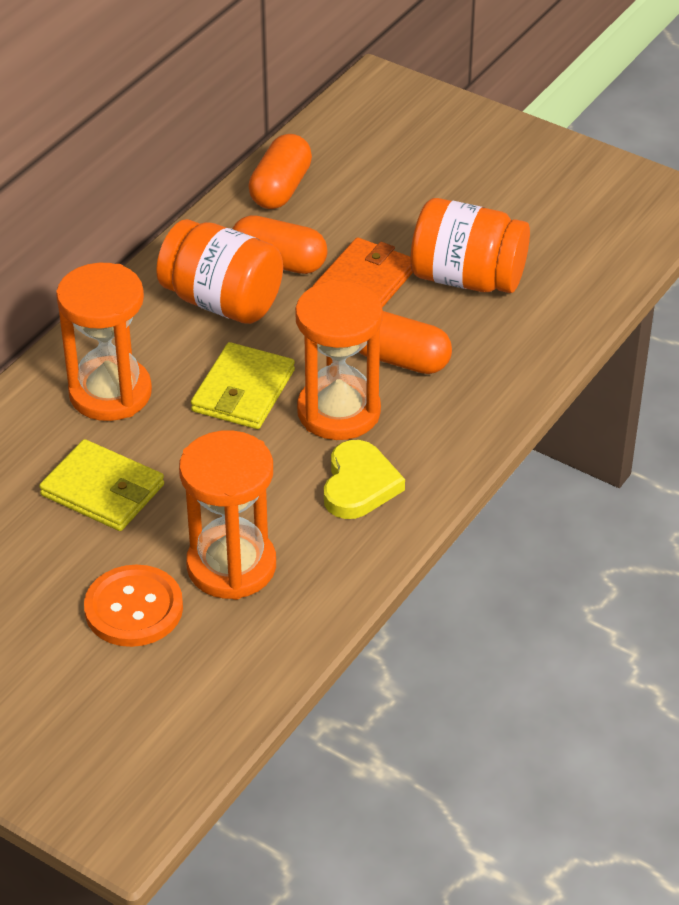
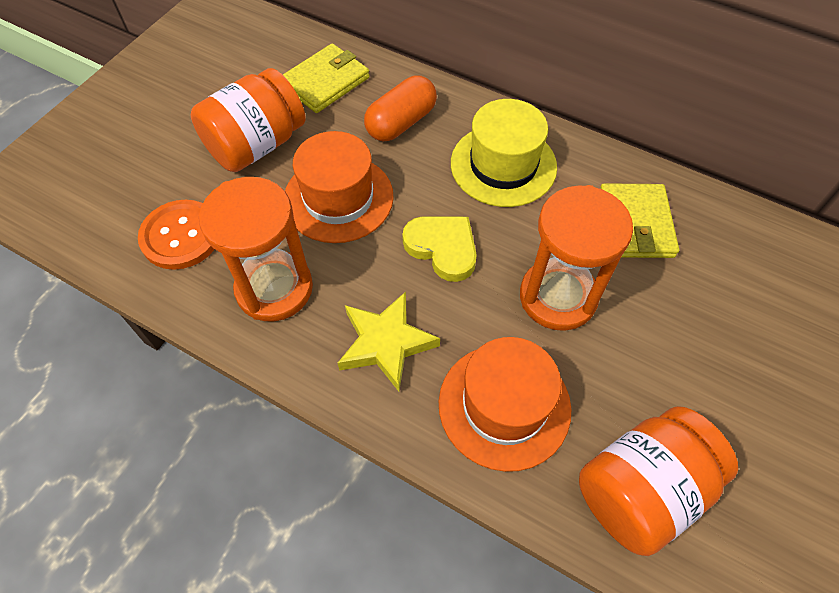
orange capsule: 3 -> 1
orange hat: 0 -> 2
orange hourglass: 3 -> 2
orange wallet: 1 -> 0
yellow hat: 0 -> 1
yellow star: 0 -> 1

